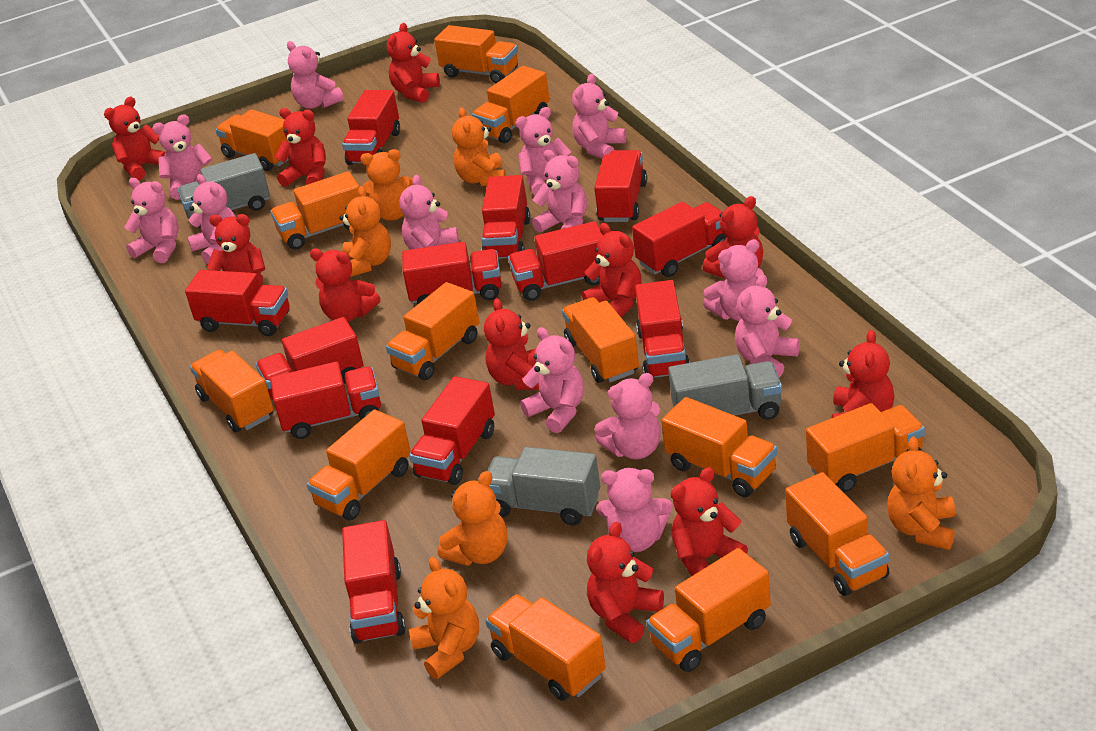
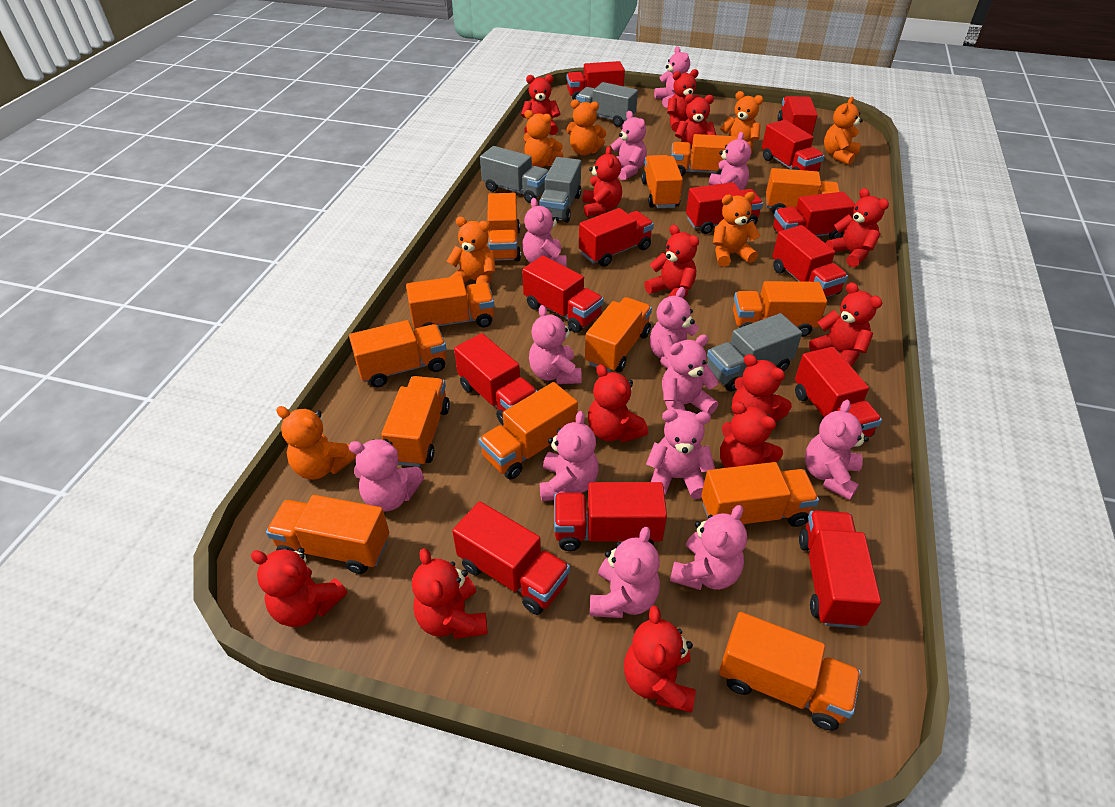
grey truck: 3 -> 4
orange teddy bear: 6 -> 7
red teddy bear: 11 -> 13
red truck: 12 -> 13

